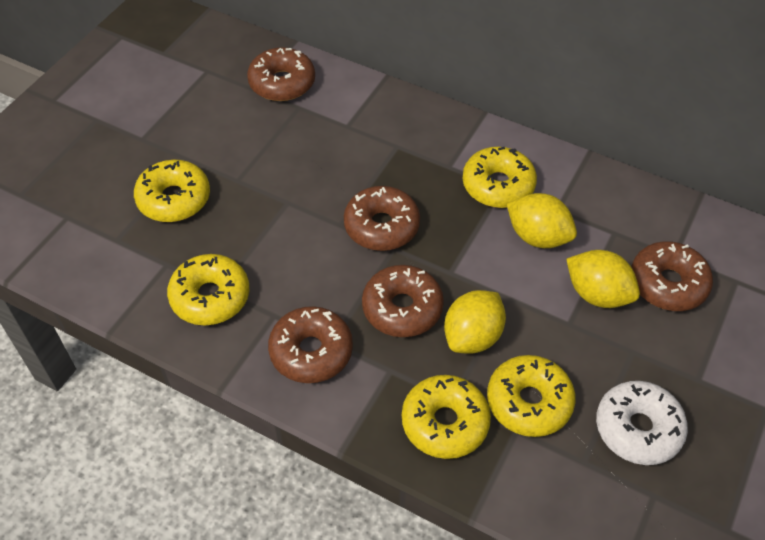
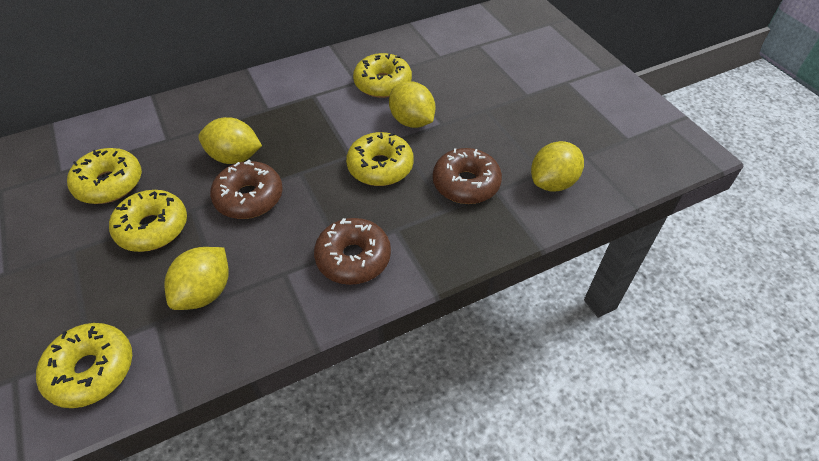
brown donut: 5 -> 3
white donut: 1 -> 0
yellow lemon: 3 -> 4

